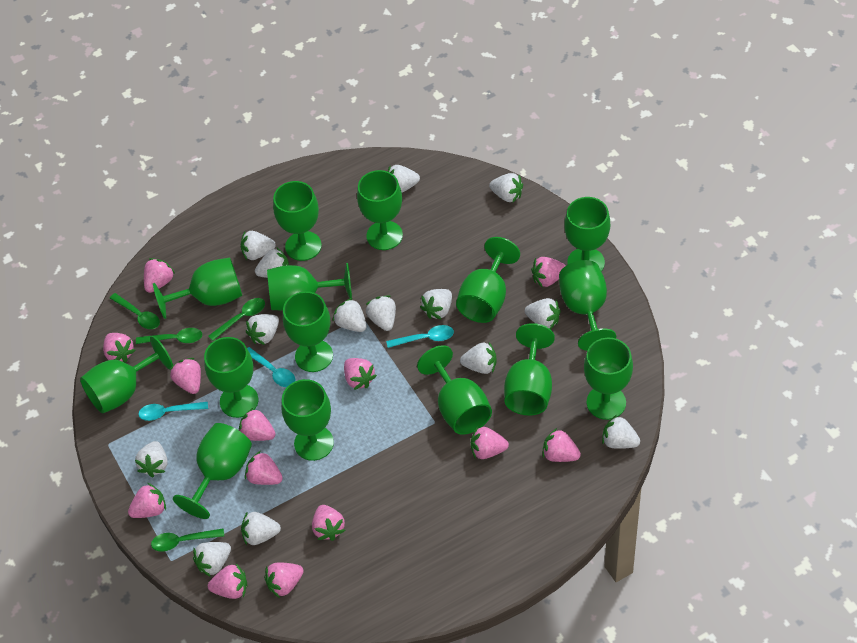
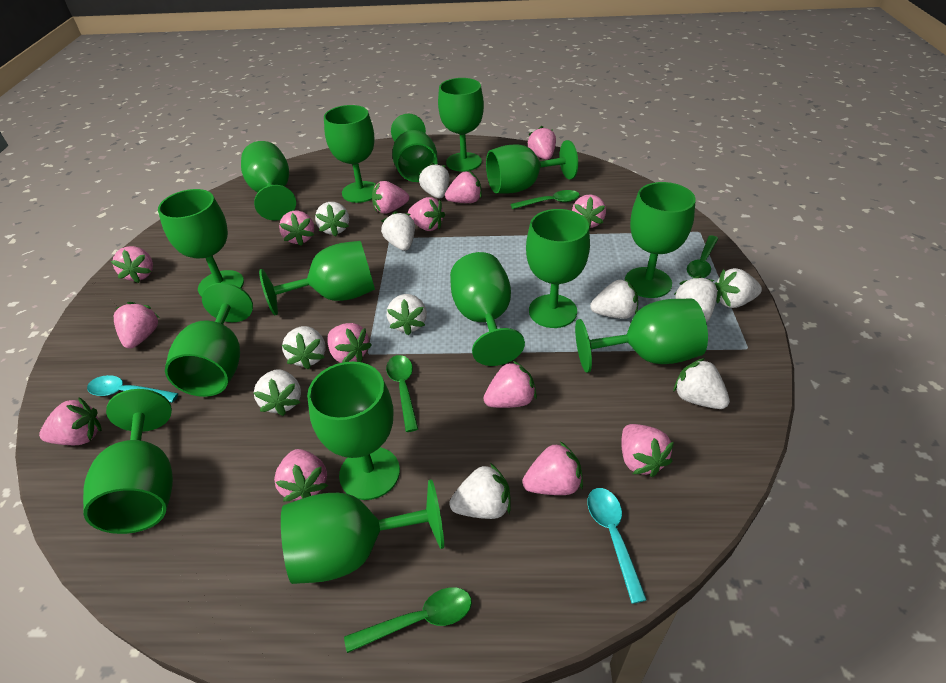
pink strawberry: 13 -> 14
turquoise spoon: 3 -> 2
white strawberry: 14 -> 11

